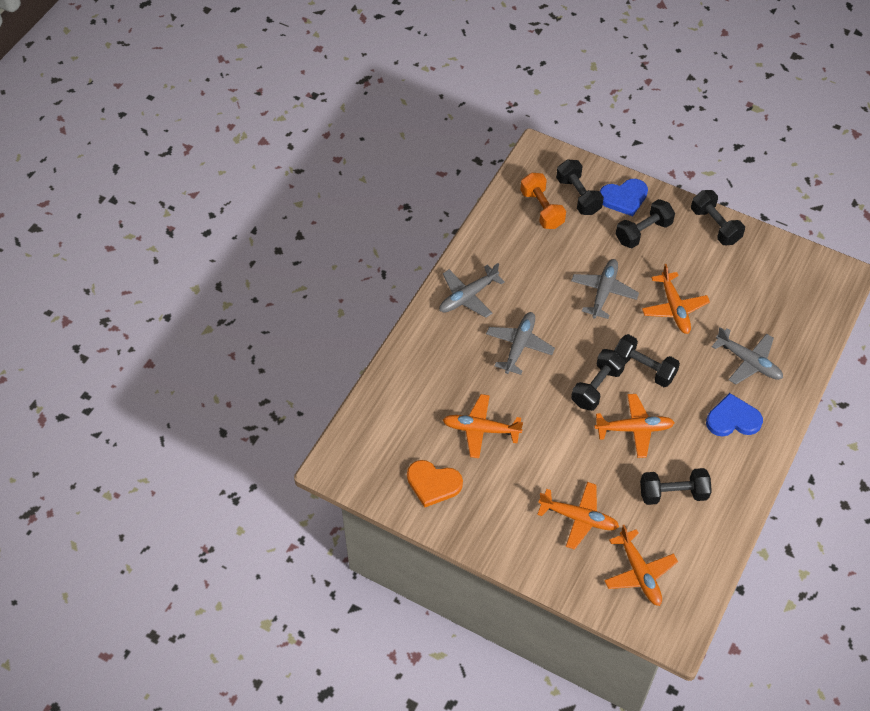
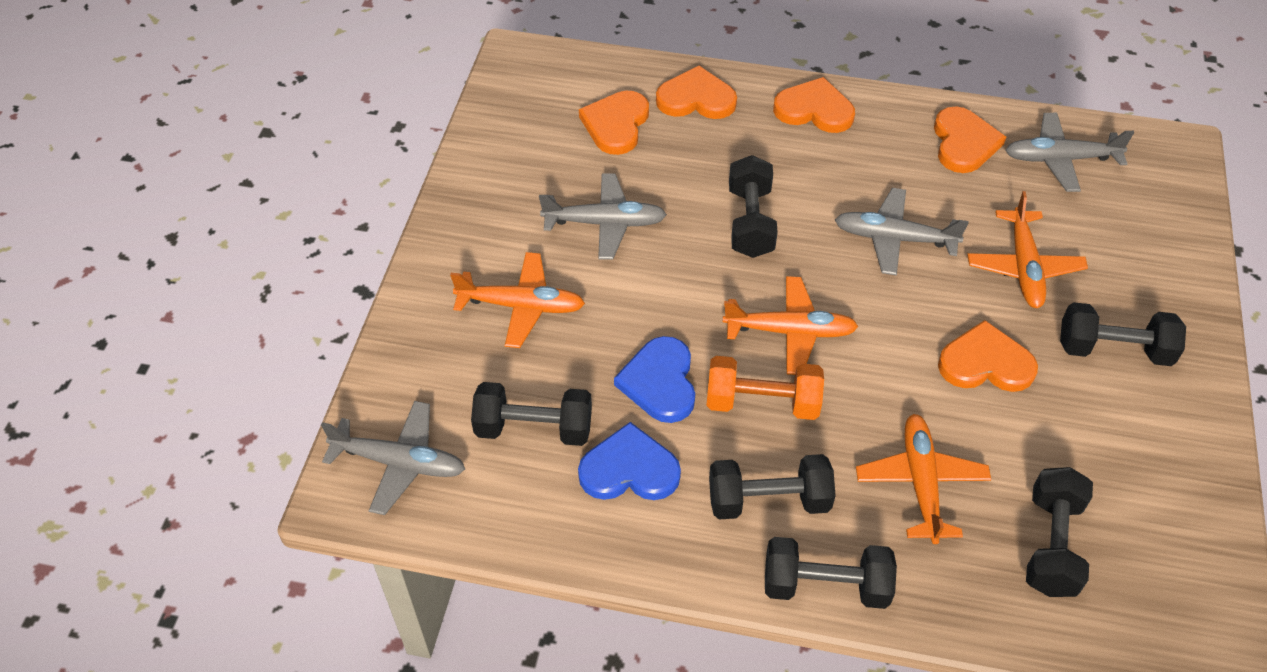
orange heart: 1 -> 5
orange plane: 5 -> 4

